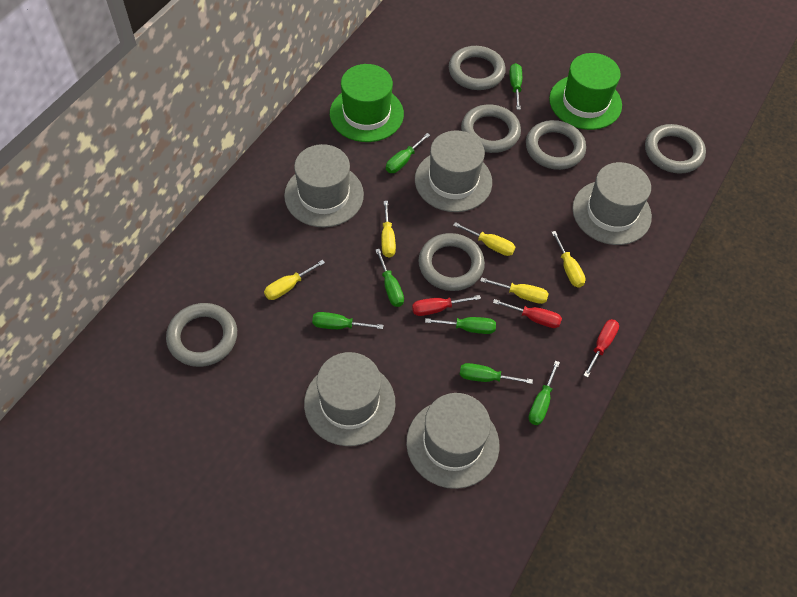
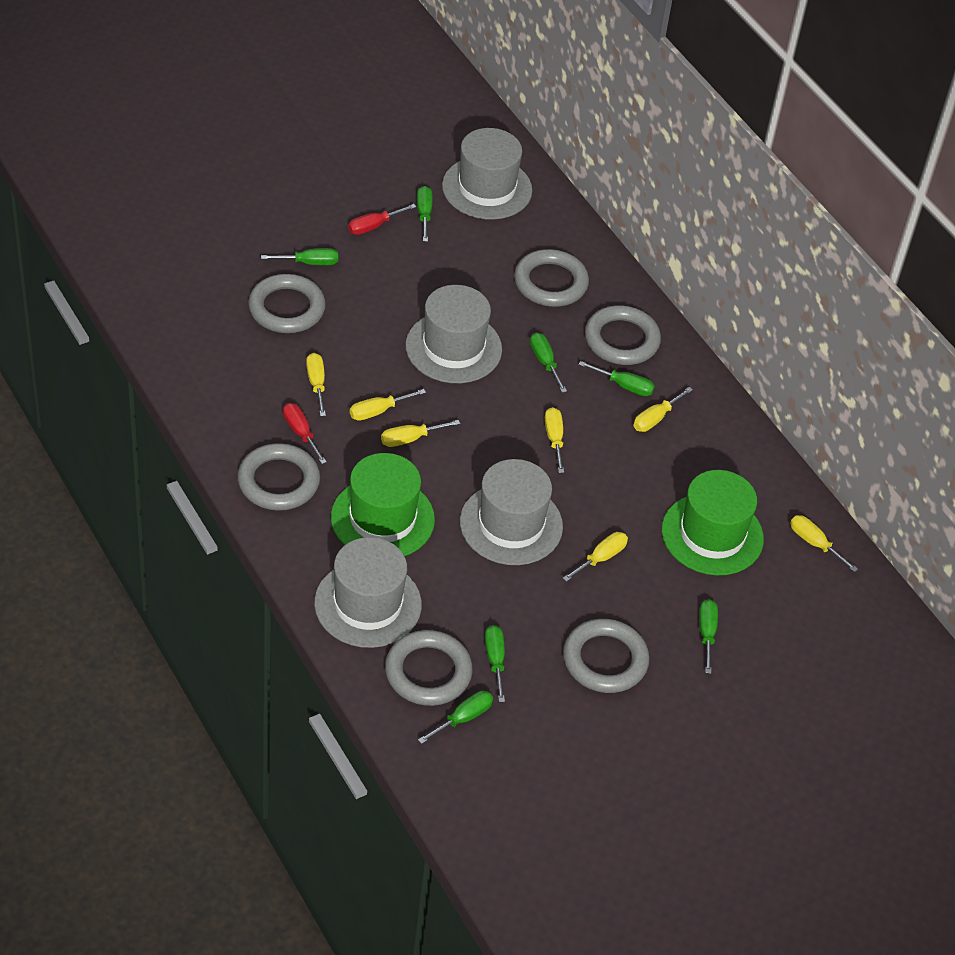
grey hat: 5 -> 4
red screwdriver: 3 -> 2
yellow screwdriver: 5 -> 7

